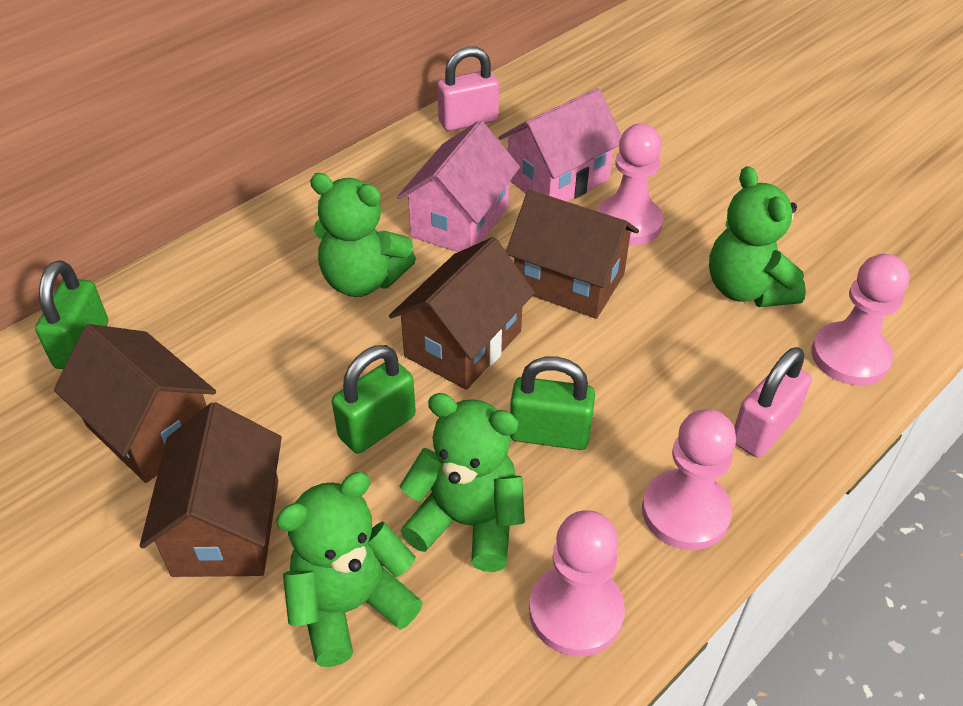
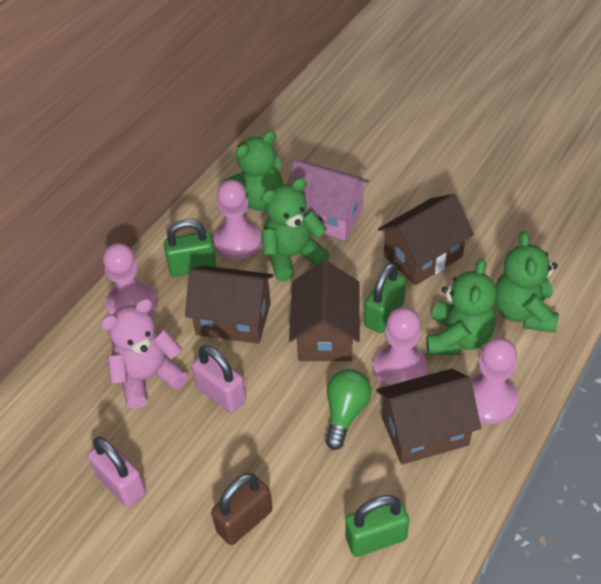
brown padlock: 0 -> 1
green light bulb: 0 -> 1
pink house: 2 -> 1
pink teddy bear: 0 -> 1

